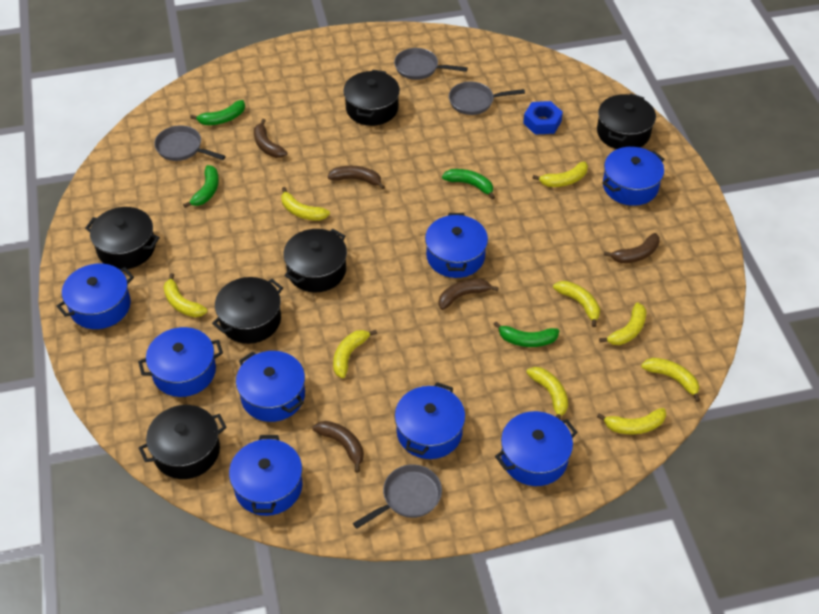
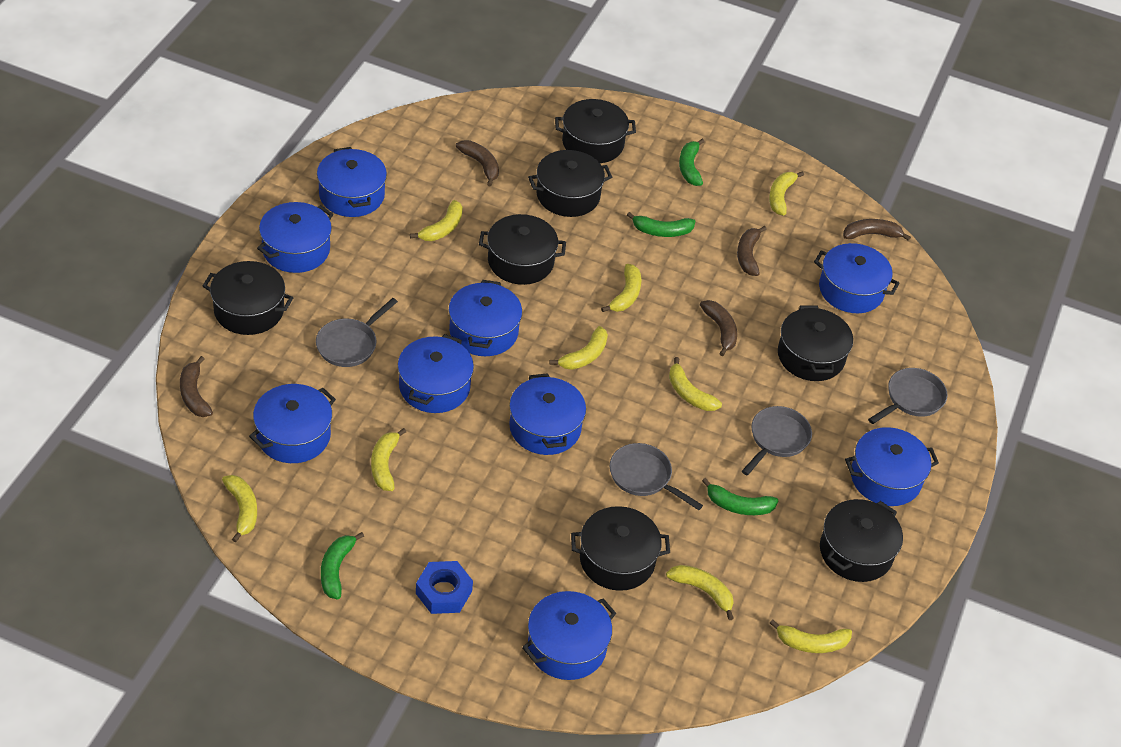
black pot: 6 -> 7
blue pot: 8 -> 9

